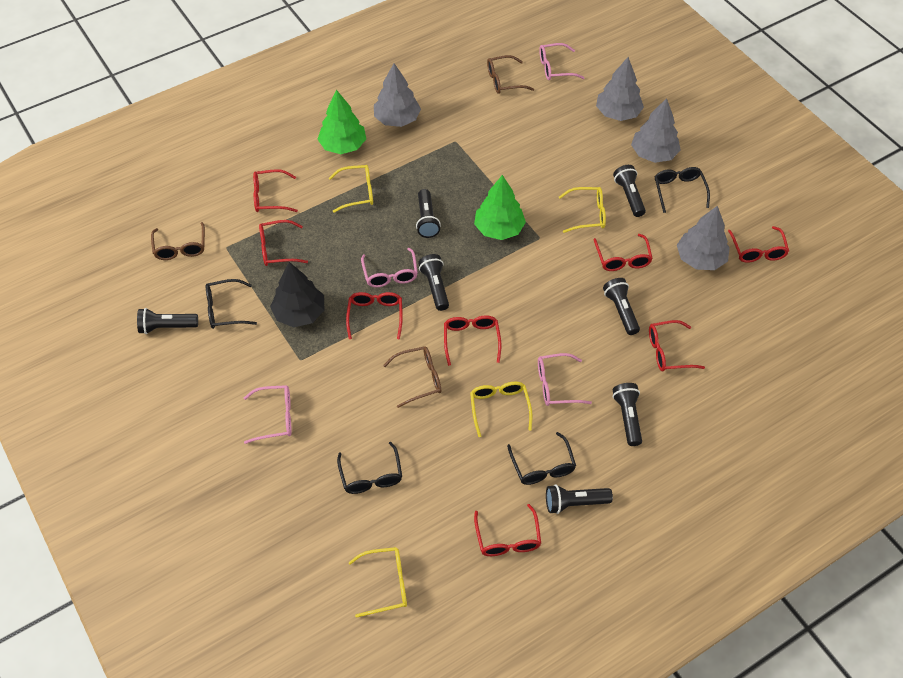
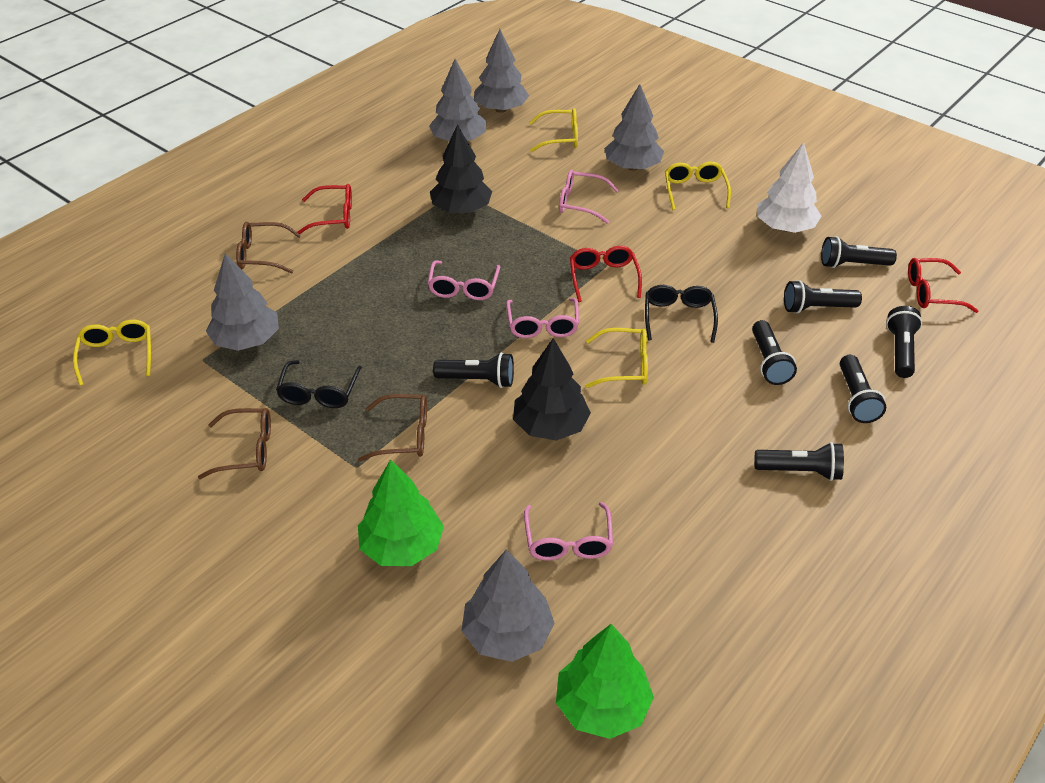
black glasses: 4 -> 2
black tree: 1 -> 2
grey tree: 4 -> 5
red glasses: 8 -> 3
white tree: 0 -> 1

